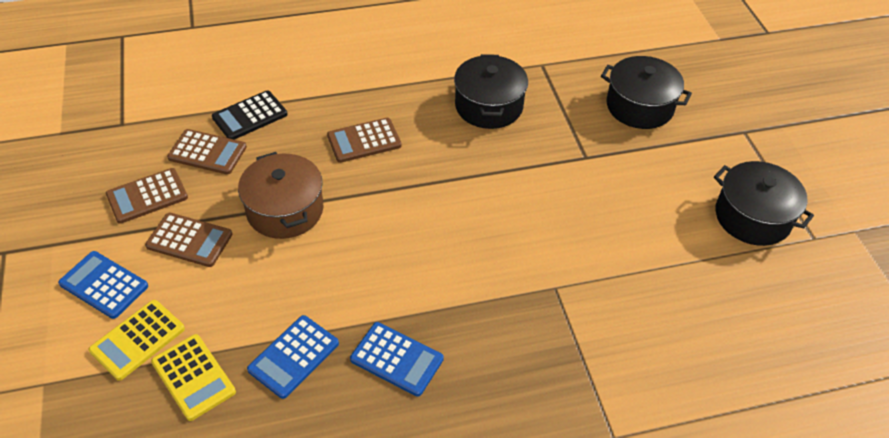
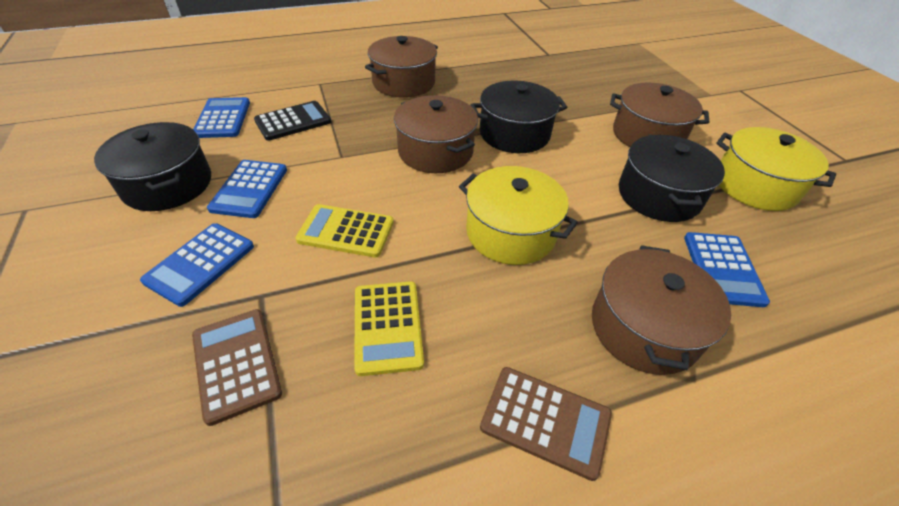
blue calculator: 3 -> 4
brown calculator: 4 -> 2
brown pot: 1 -> 4
yellow pot: 0 -> 2

